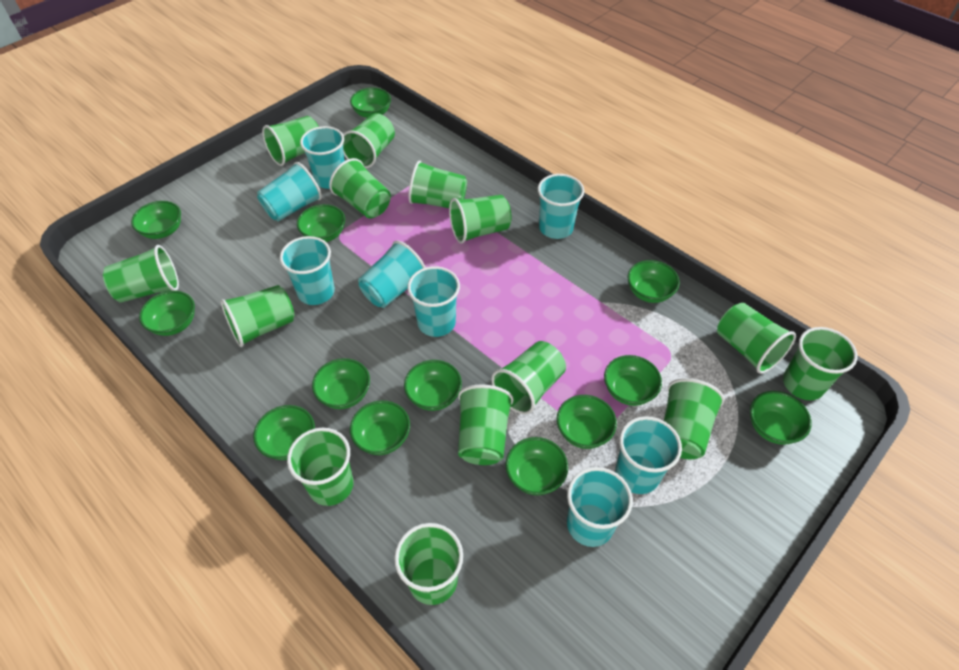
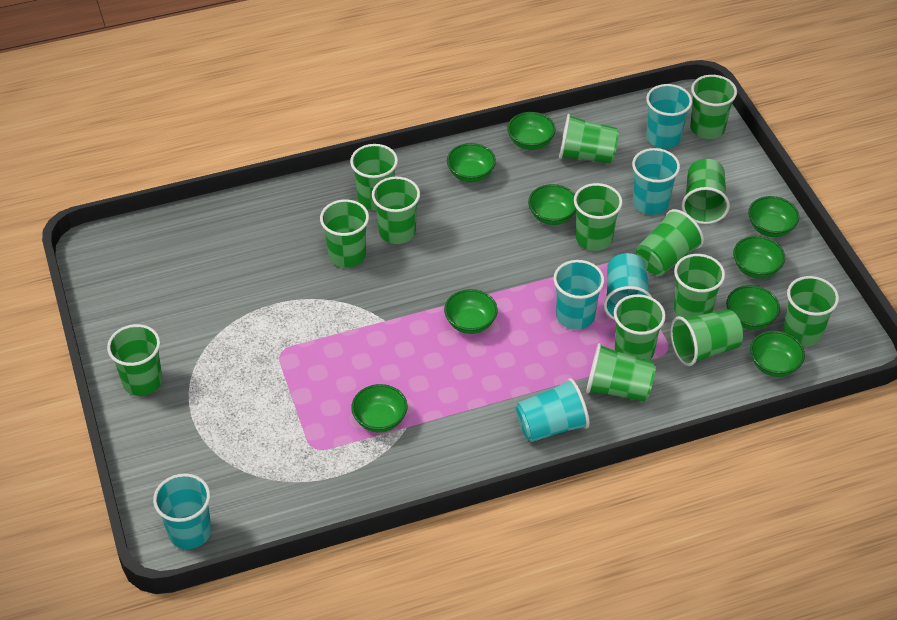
green bowl: 13 -> 9
turquoise cup: 8 -> 6

